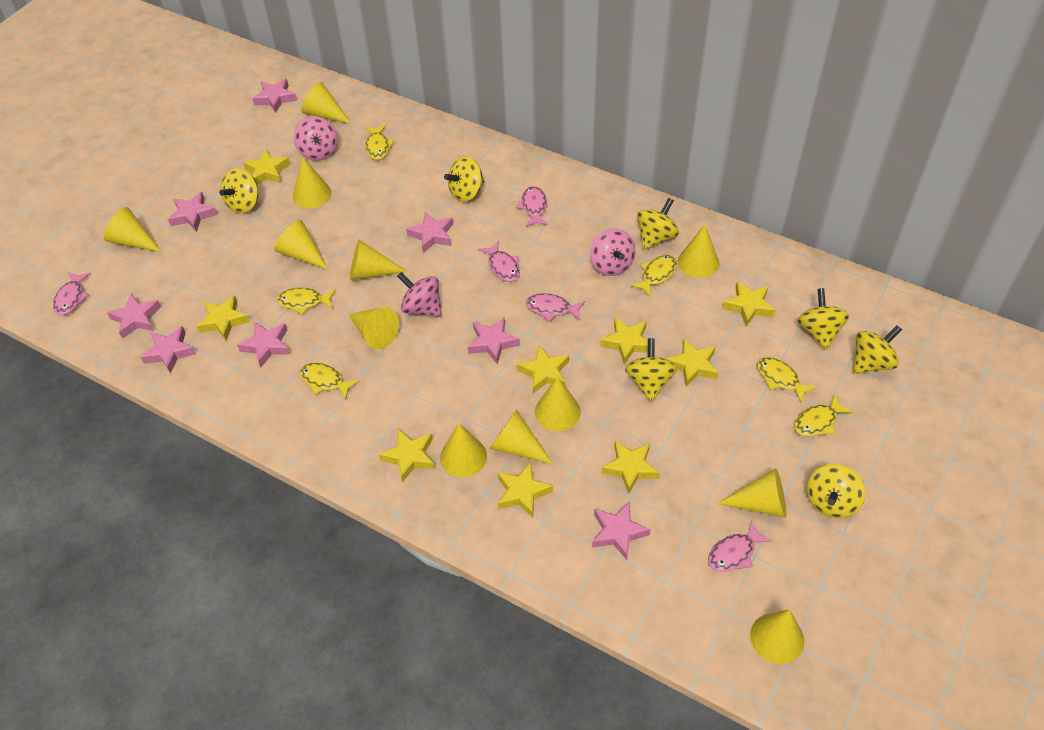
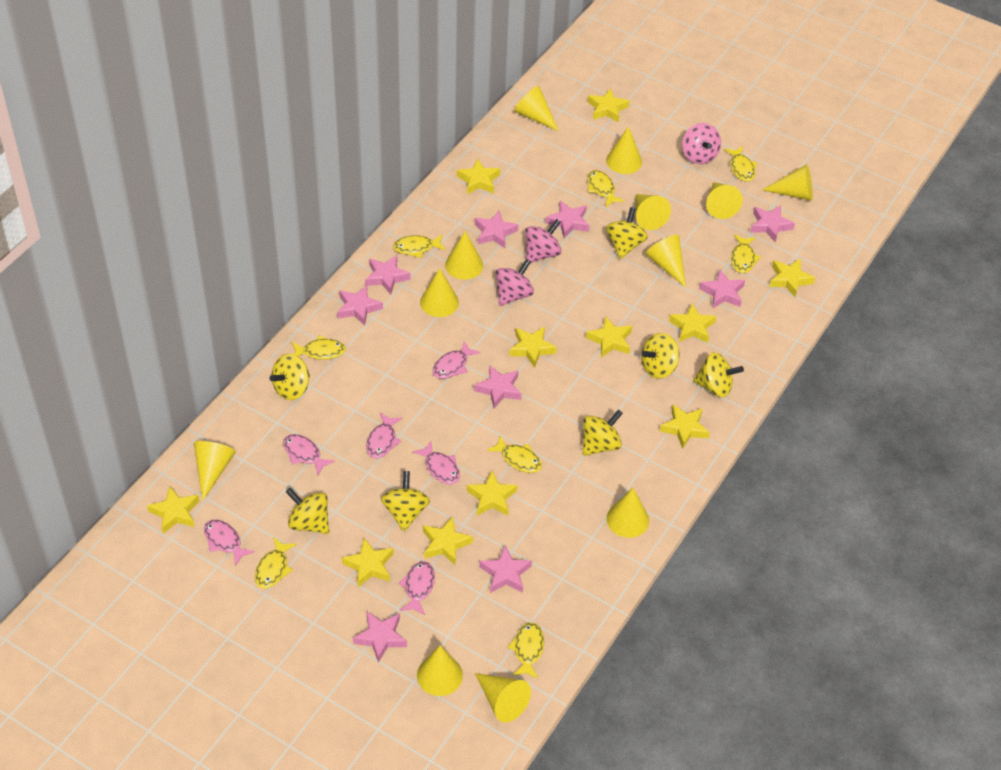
pink fish: 5 -> 6
pink star: 8 -> 9
yellow fish: 6 -> 8
yellow star: 9 -> 11

